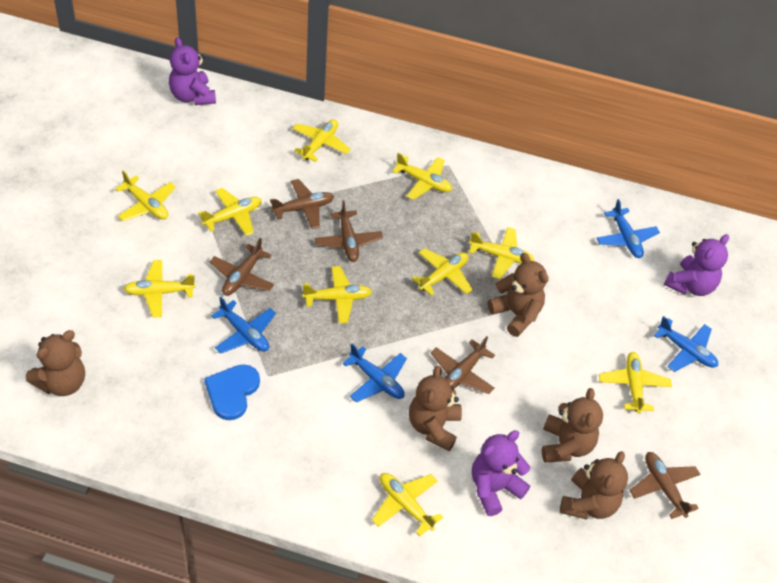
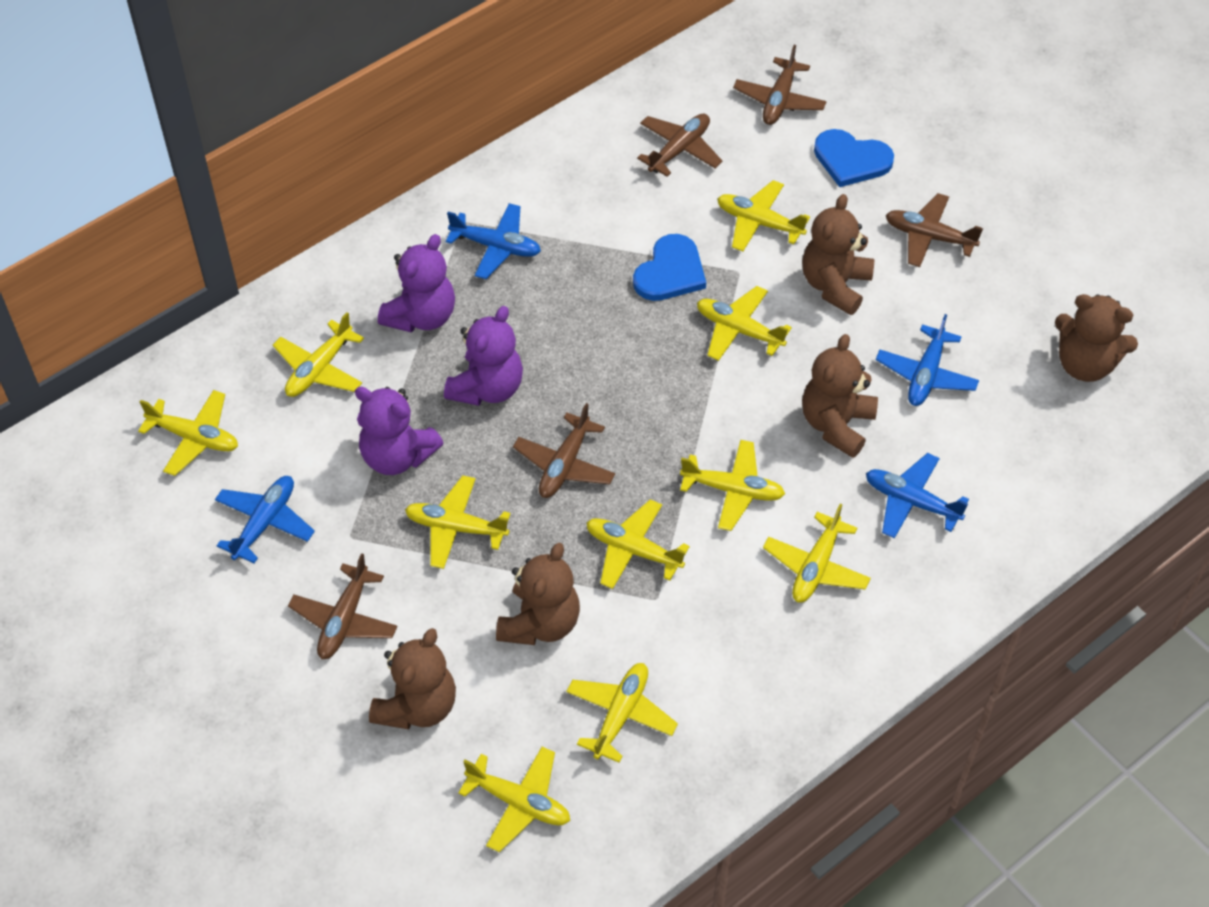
blue heart: 1 -> 2

